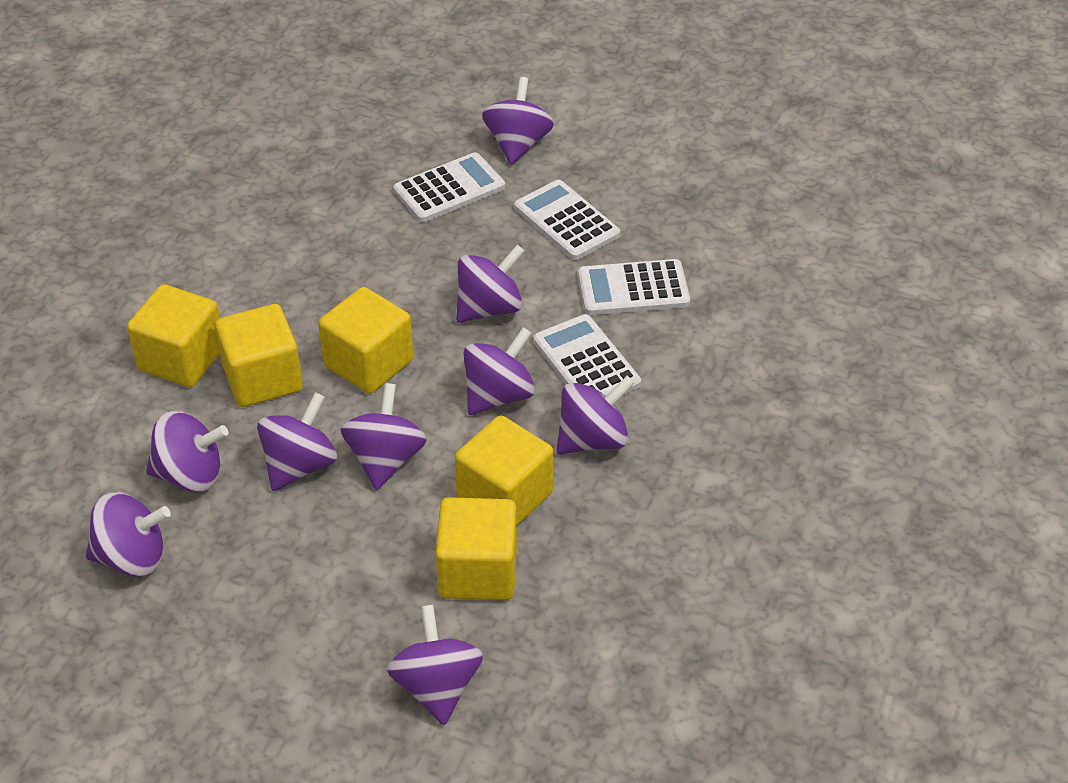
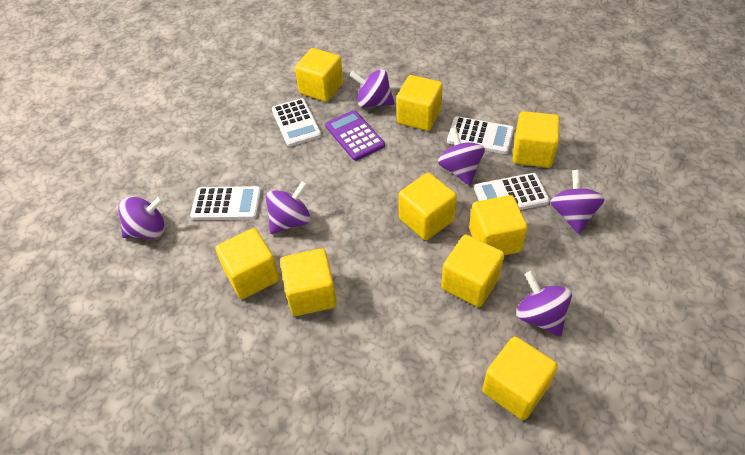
purple calculator: 0 -> 1
purple spinning top: 9 -> 6
yellow cube: 5 -> 9

